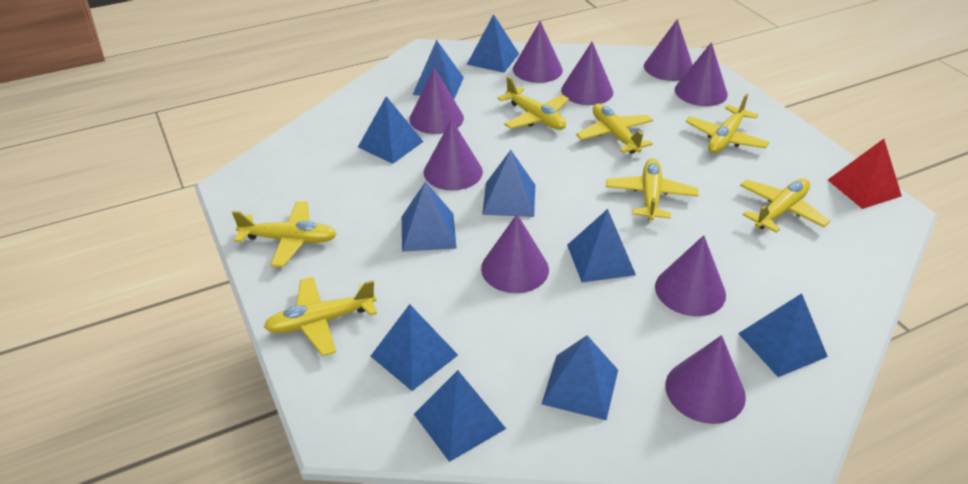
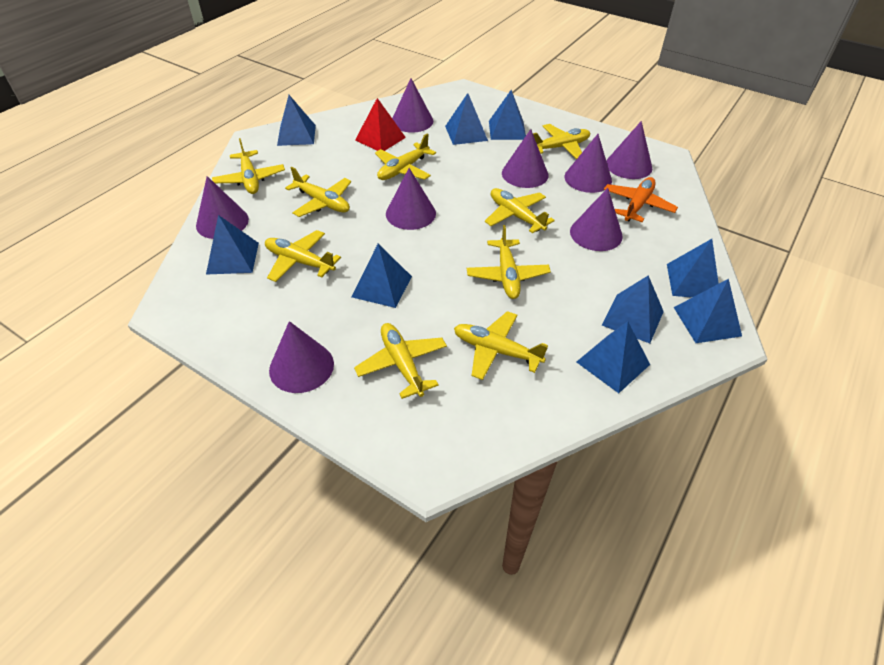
blue pyramid: 10 -> 9
orange plane: 0 -> 1
purple cone: 9 -> 8
yellow plane: 7 -> 9

